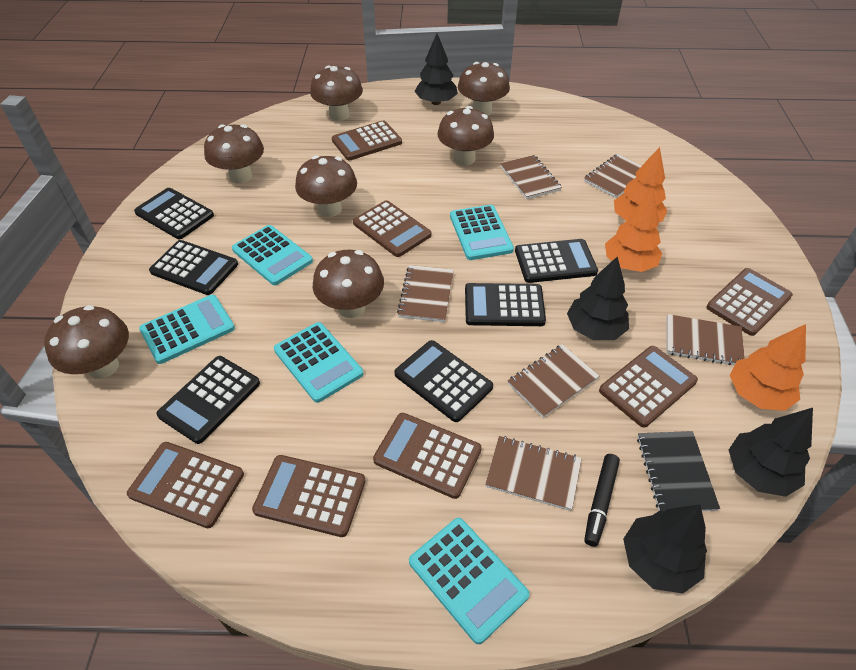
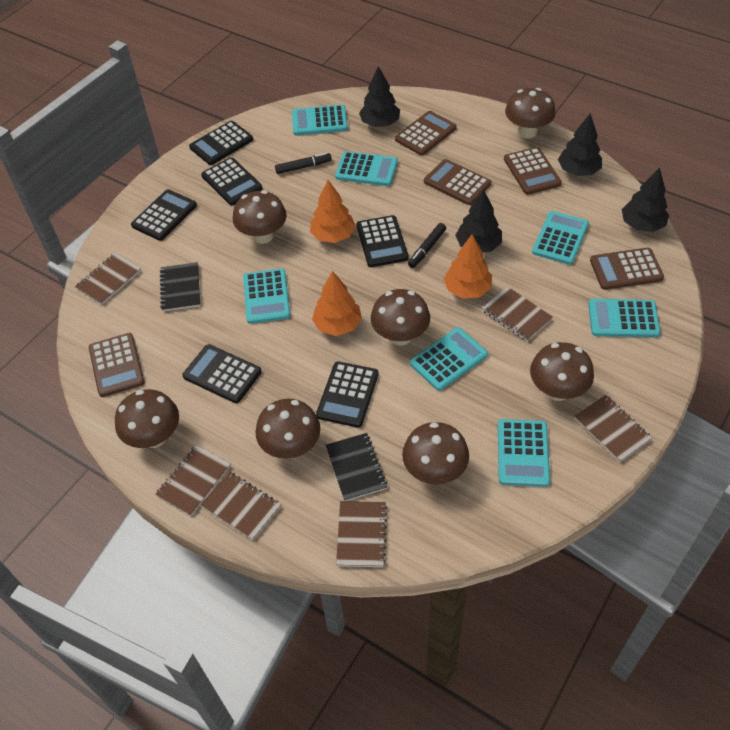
black marker: 1 -> 2
black notebook: 1 -> 2
brown calculator: 7 -> 5
turquoise calculator: 5 -> 7

